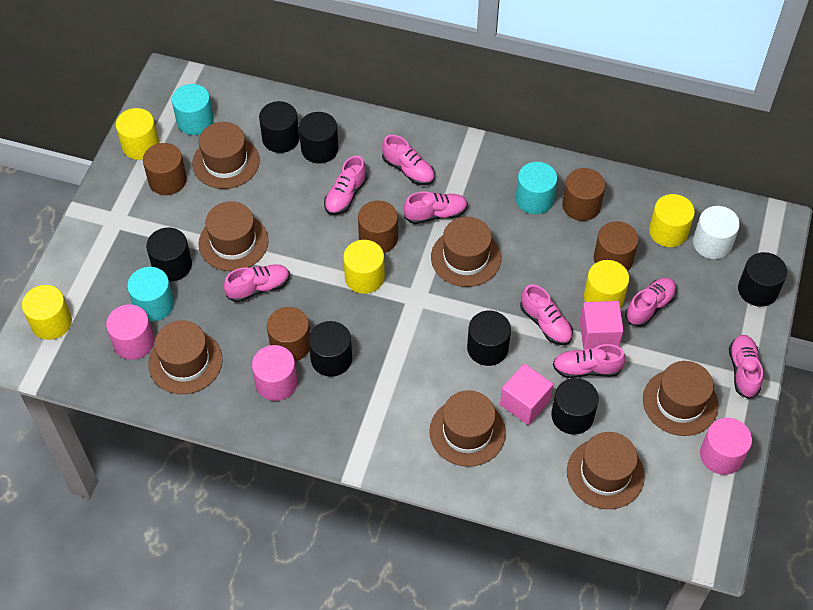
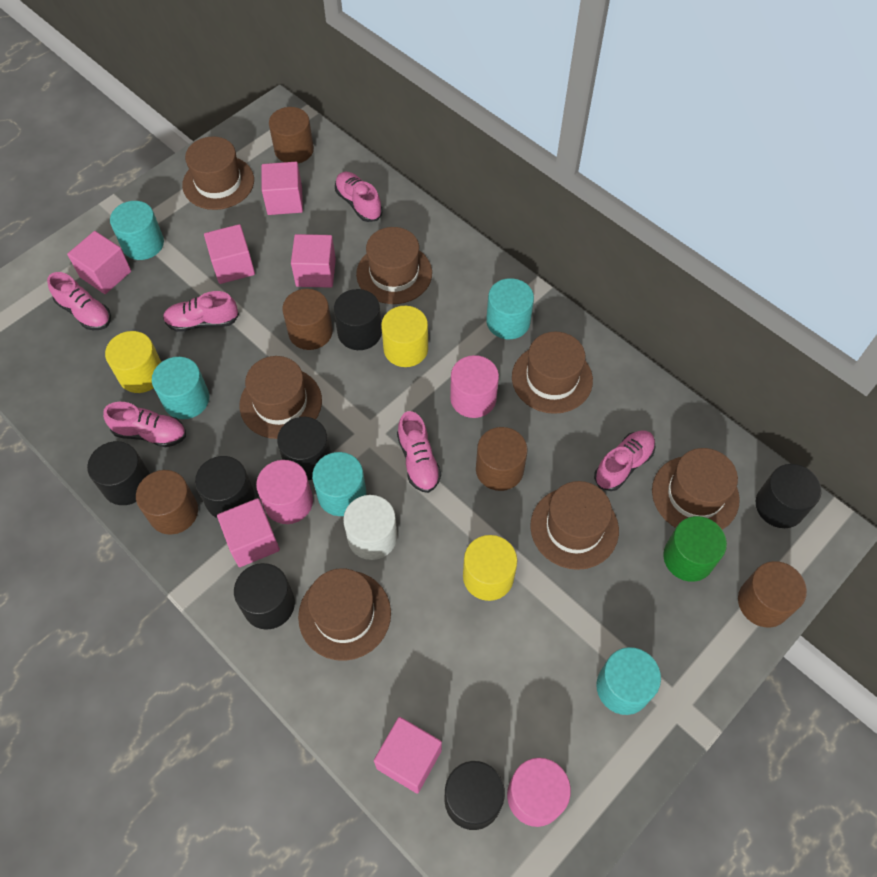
green cylinder: 0 -> 1
pink cube: 2 -> 6
pink shoe: 8 -> 6
turquoise cylinder: 3 -> 5
yellow cylinder: 5 -> 3

